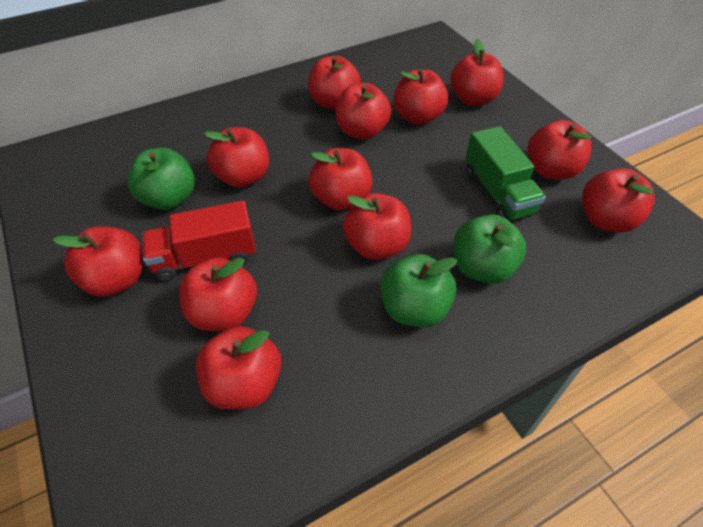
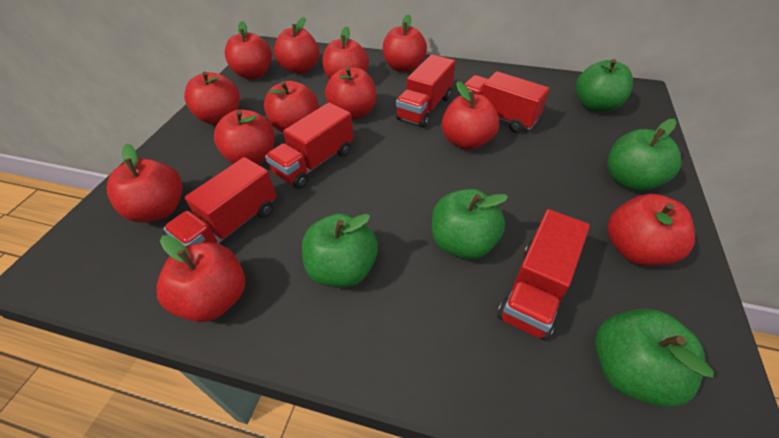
green apple: 3 -> 5
green truck: 1 -> 0
red truck: 1 -> 5

